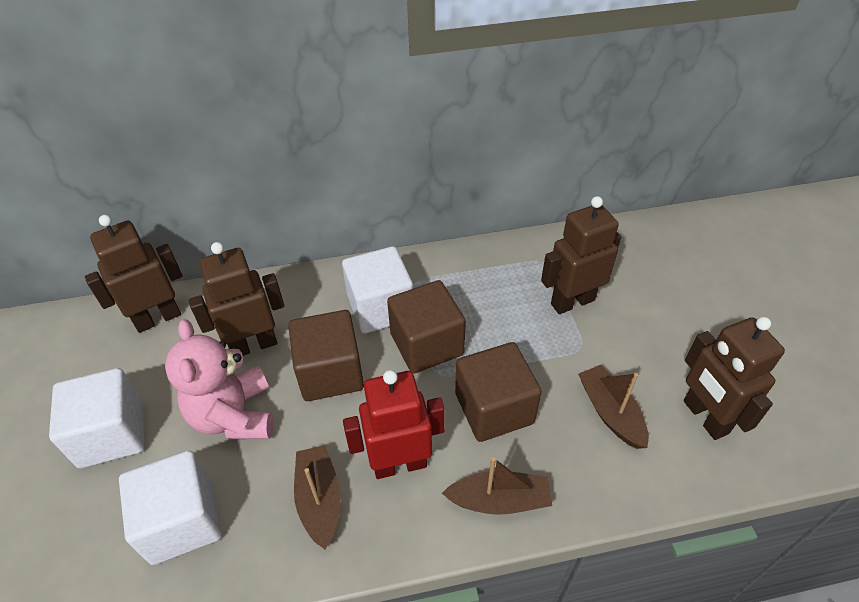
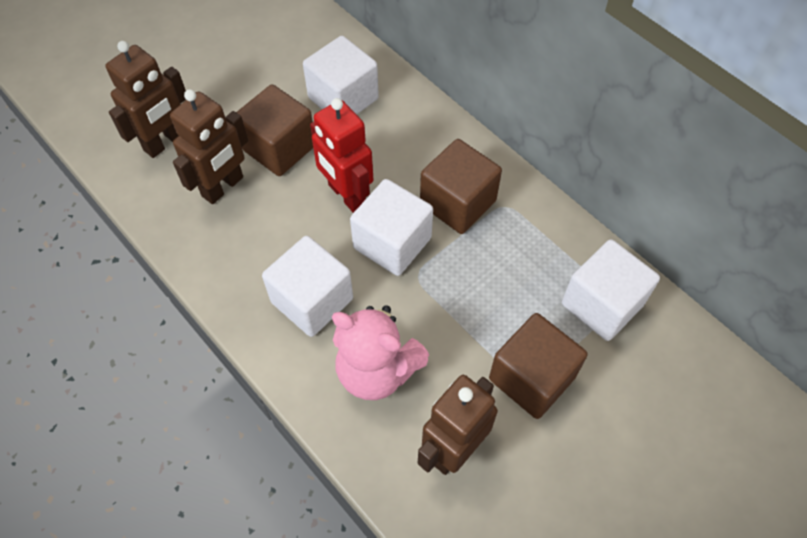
brown boat: 3 -> 0
brown robot: 4 -> 3
white cube: 3 -> 4

